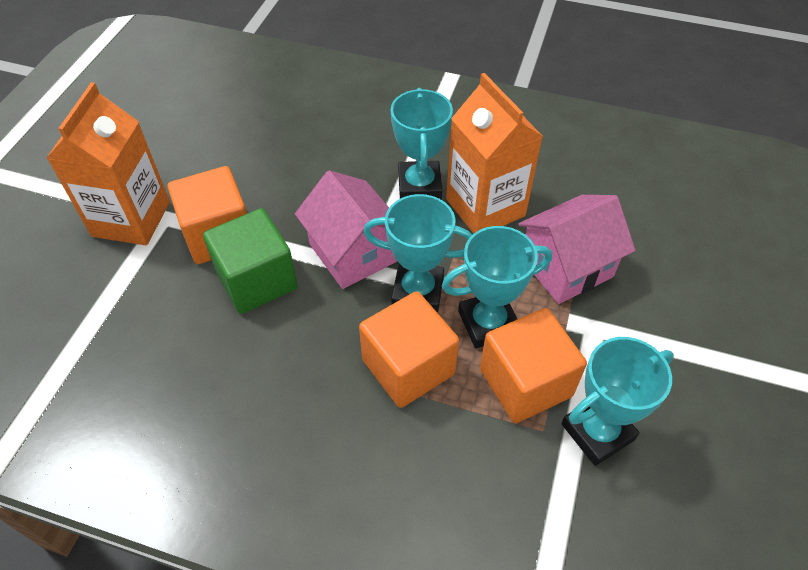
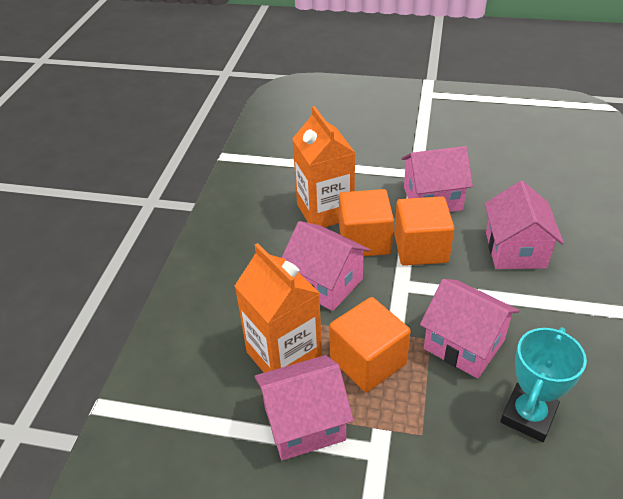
green cube: 1 -> 0
pink house: 2 -> 5
turquoise trophy: 4 -> 1

